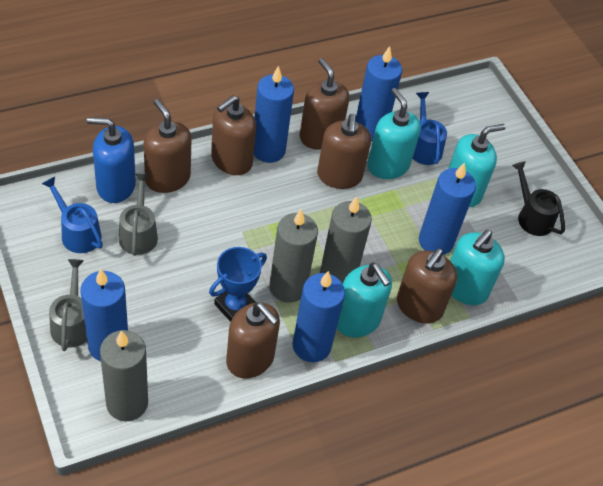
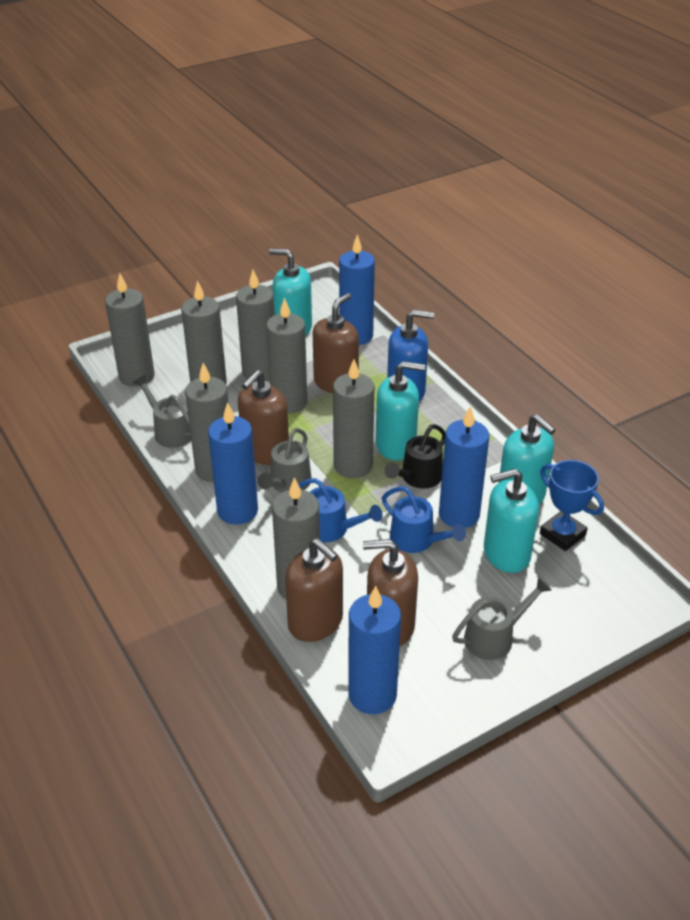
blue candle: 5 -> 4
brown soap dispenser: 6 -> 4
grey candle: 3 -> 7
grey watering can: 2 -> 3

